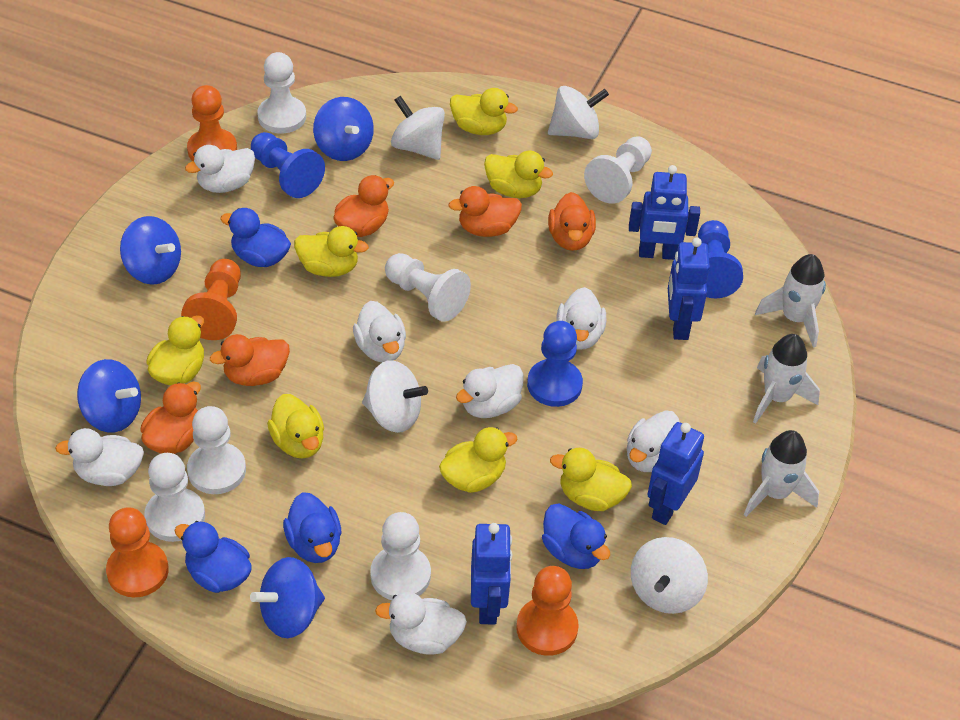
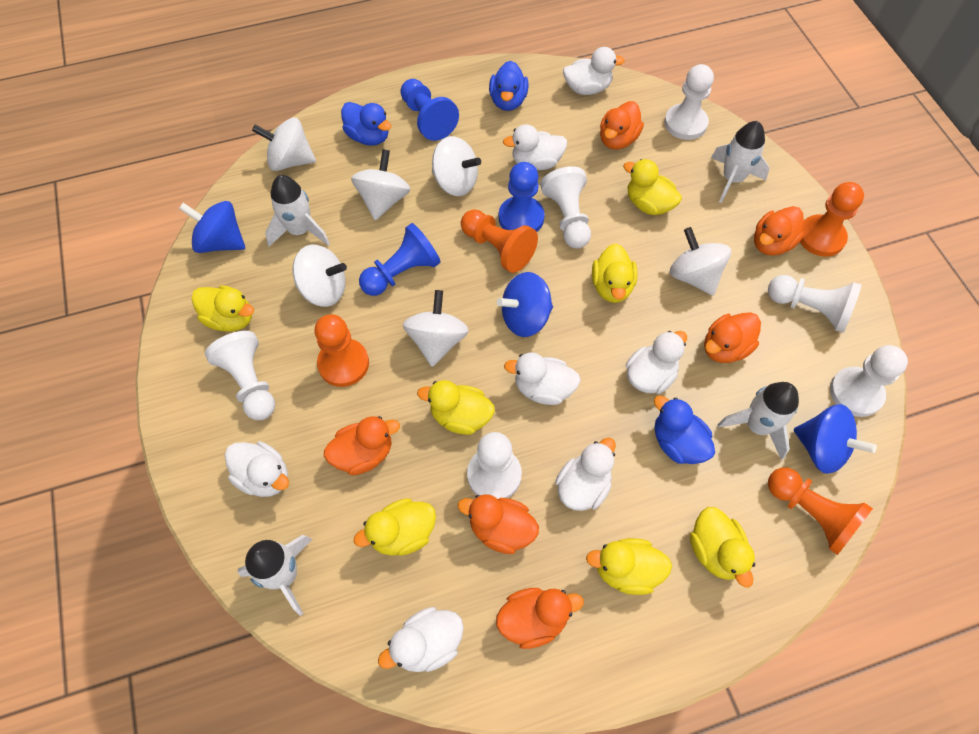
blue duck: 4 -> 3
blue robot: 4 -> 0
blue spinning top: 4 -> 3
orange duck: 5 -> 6
white rocket: 3 -> 4
white spinning top: 4 -> 6

